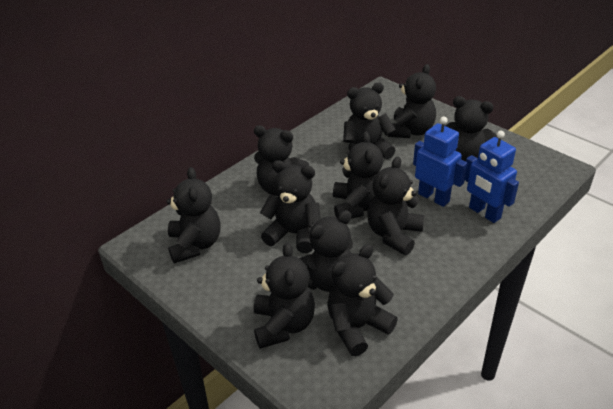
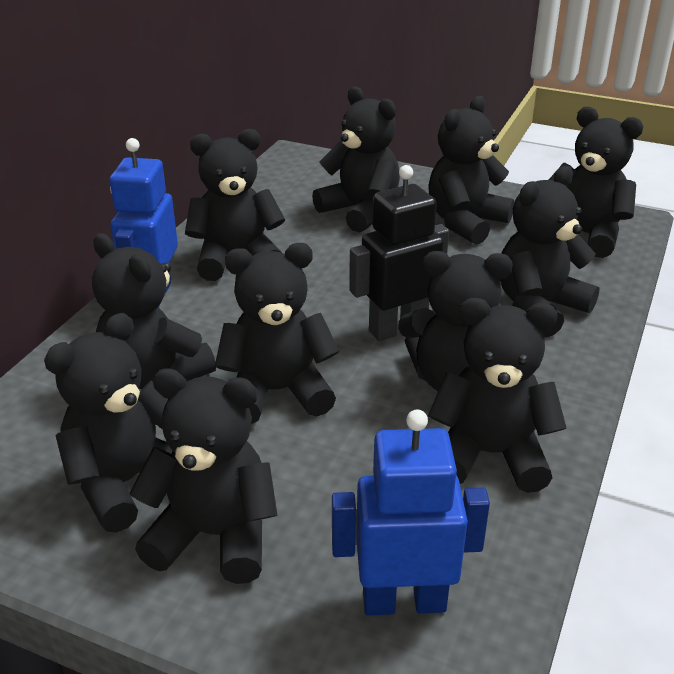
black robot: 0 -> 1

